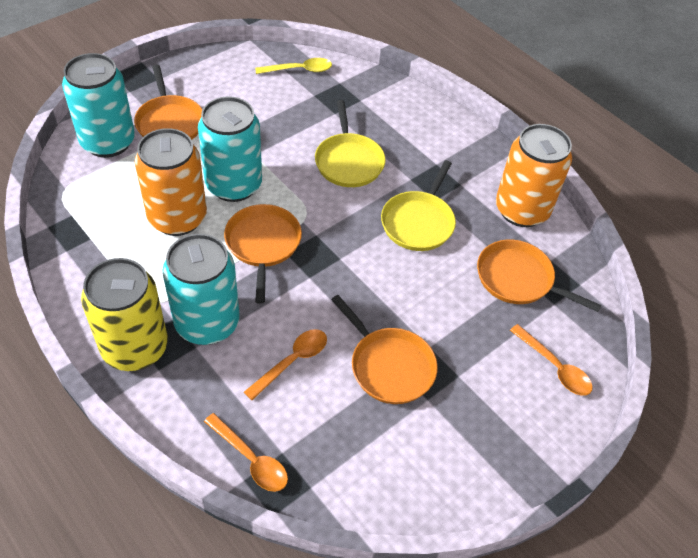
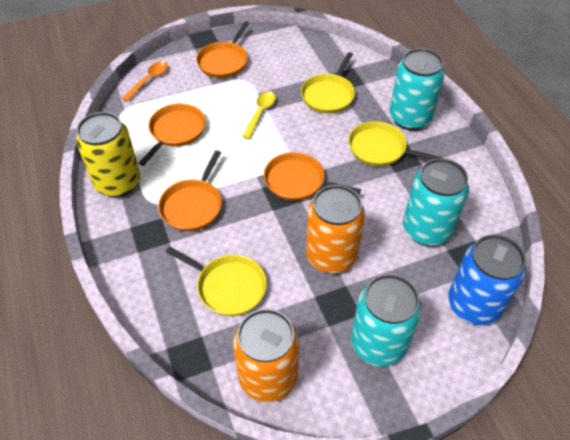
blue can: 0 -> 1
orange spoon: 3 -> 1
yellow pan: 2 -> 3

